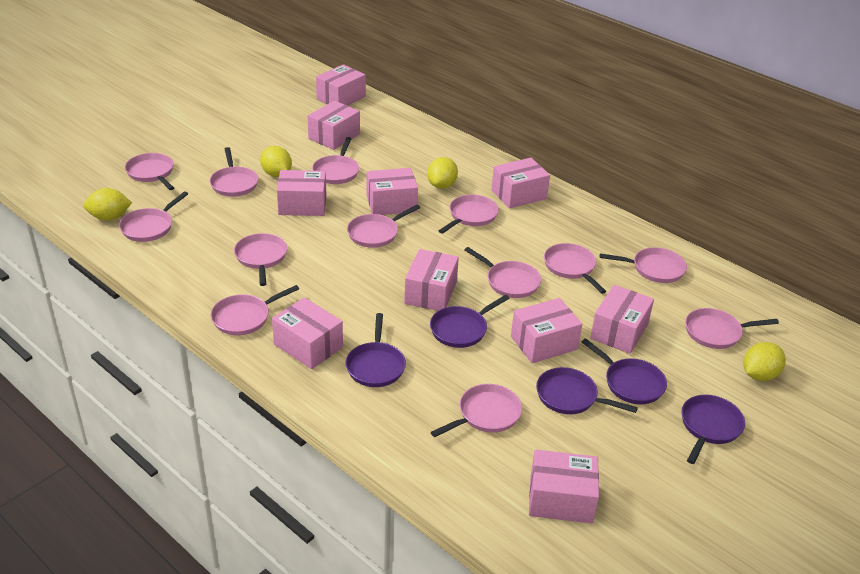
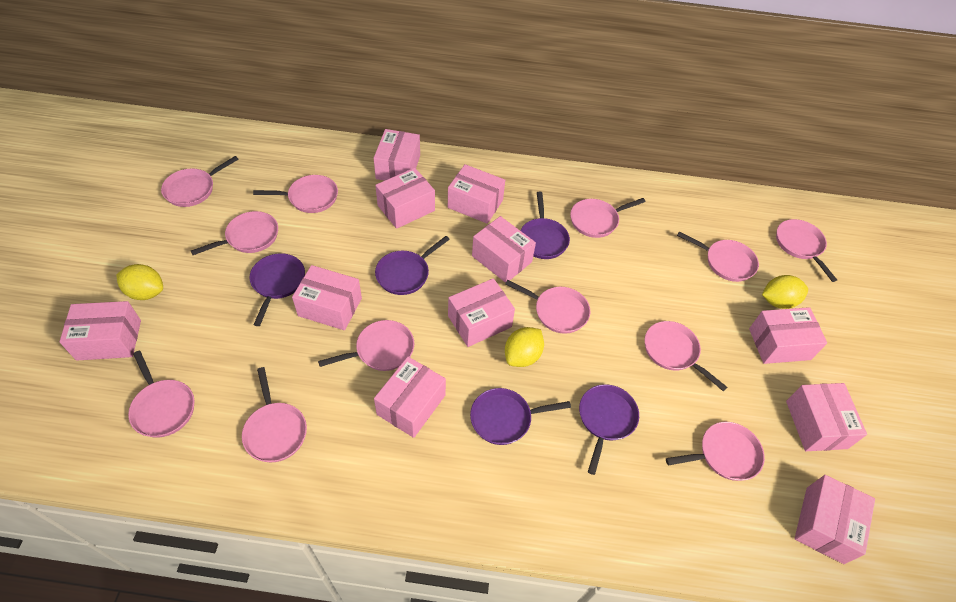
pink box: 10 -> 11
pink pan: 13 -> 12
yellow lemon: 4 -> 3

